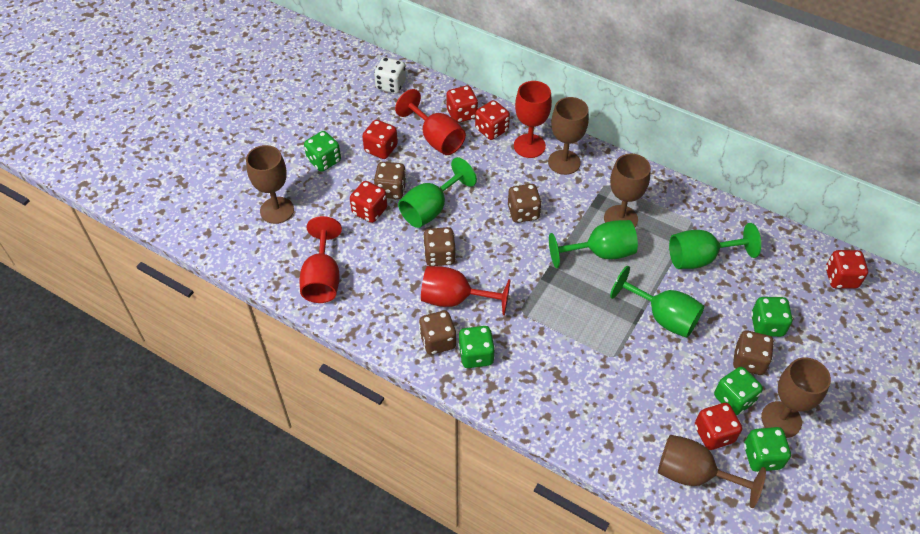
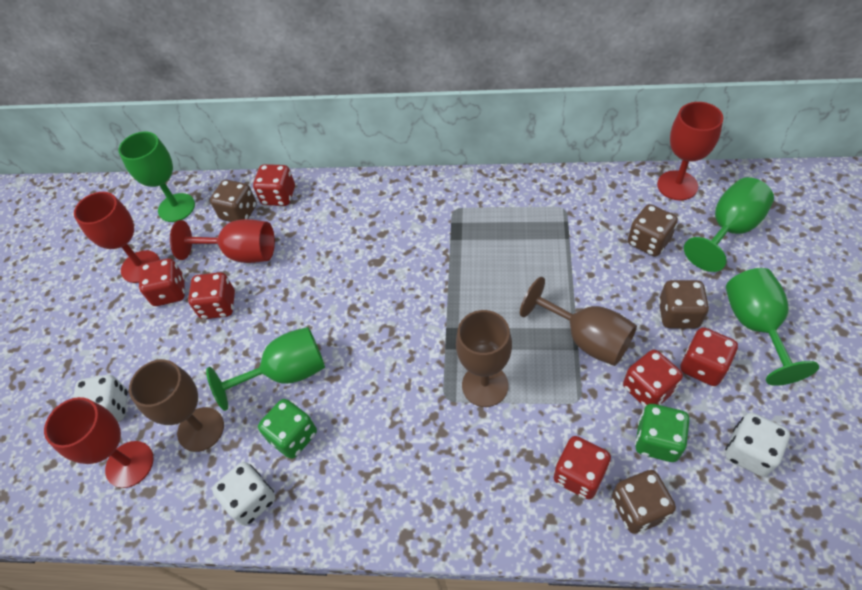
brown dice: 5 -> 4
brown goblet: 5 -> 3
green dice: 5 -> 2
white dice: 1 -> 3

